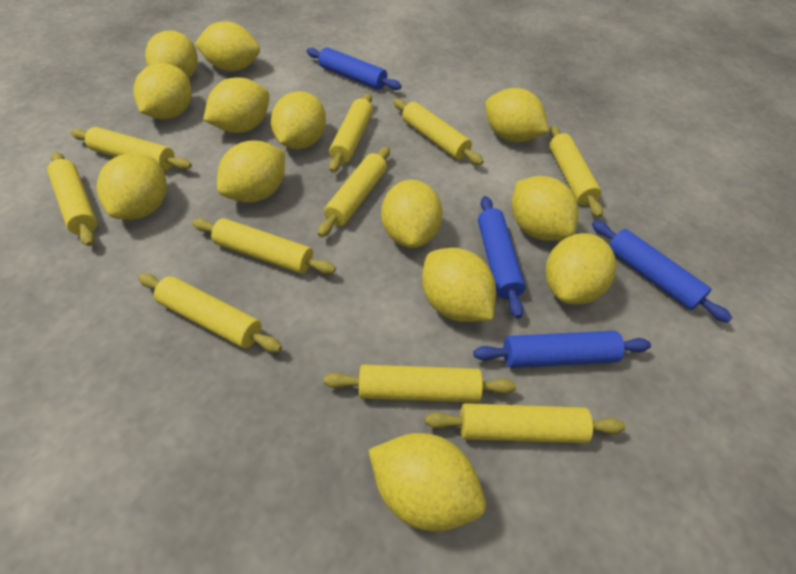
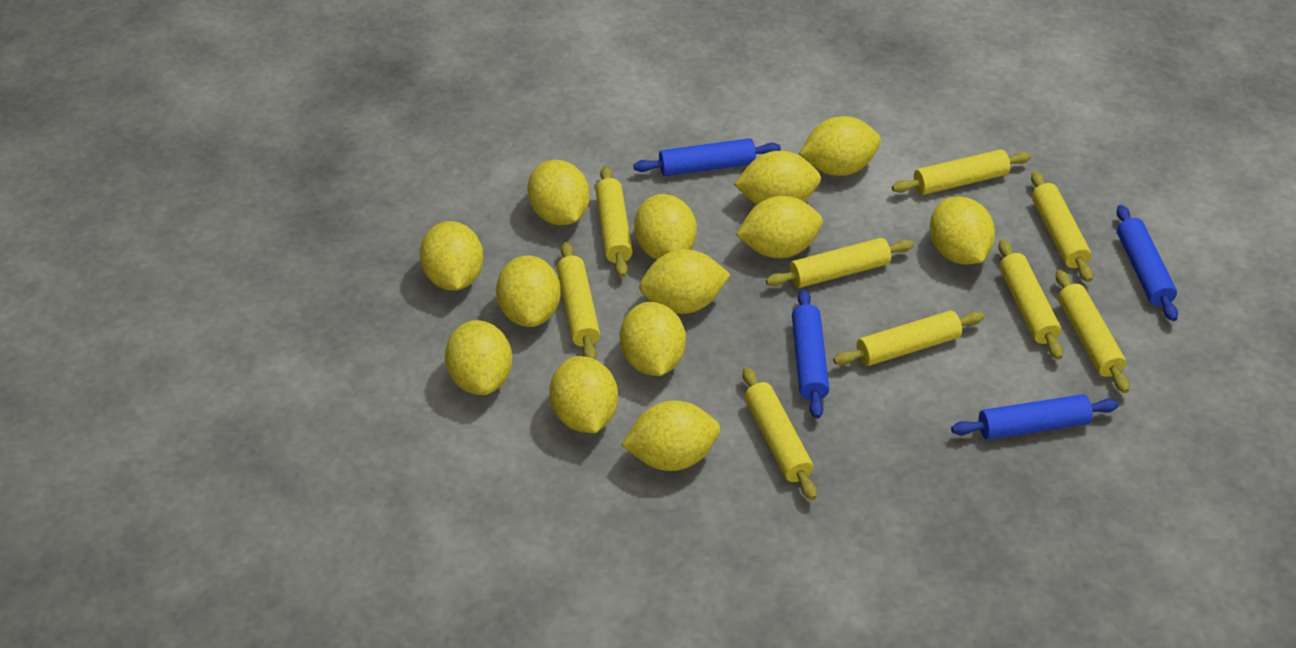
yellow rolling pin: 10 -> 9

